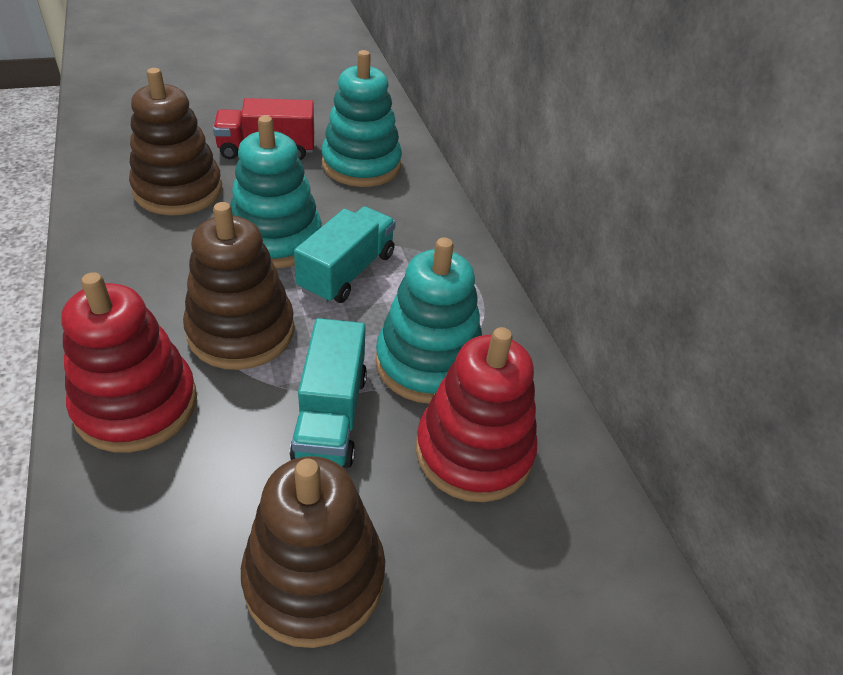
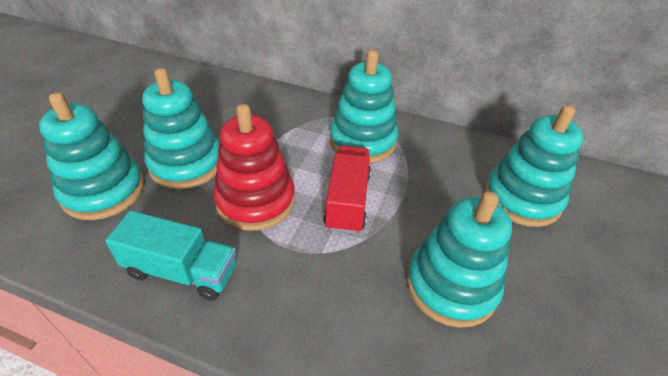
brown stacking toy: 3 -> 0
red stacking toy: 2 -> 1
turquoise stacking toy: 3 -> 5
turquoise truck: 2 -> 1

